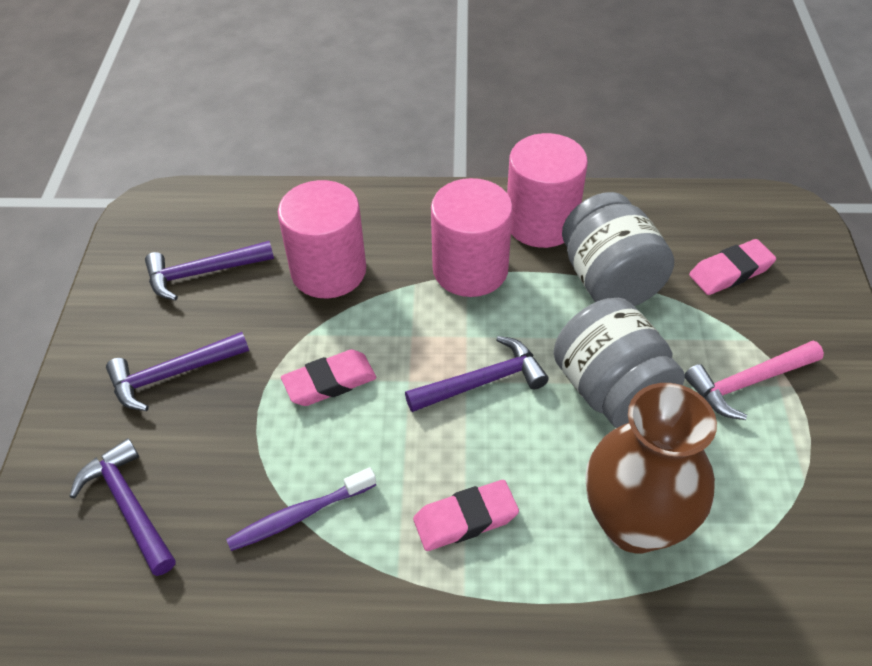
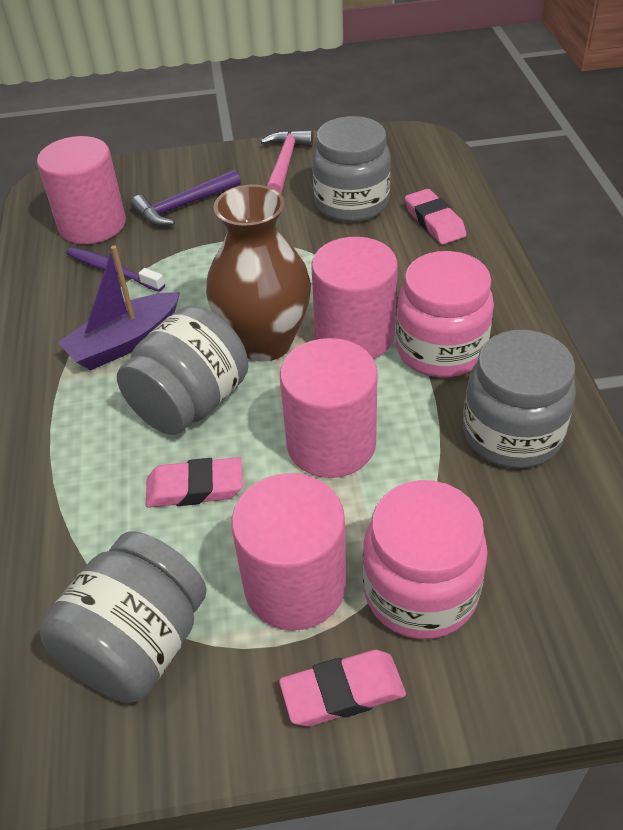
grey jar: 2 -> 4
pink cylinder: 3 -> 4
pink jar: 0 -> 2
purple boat: 0 -> 1
purple hammer: 4 -> 1

